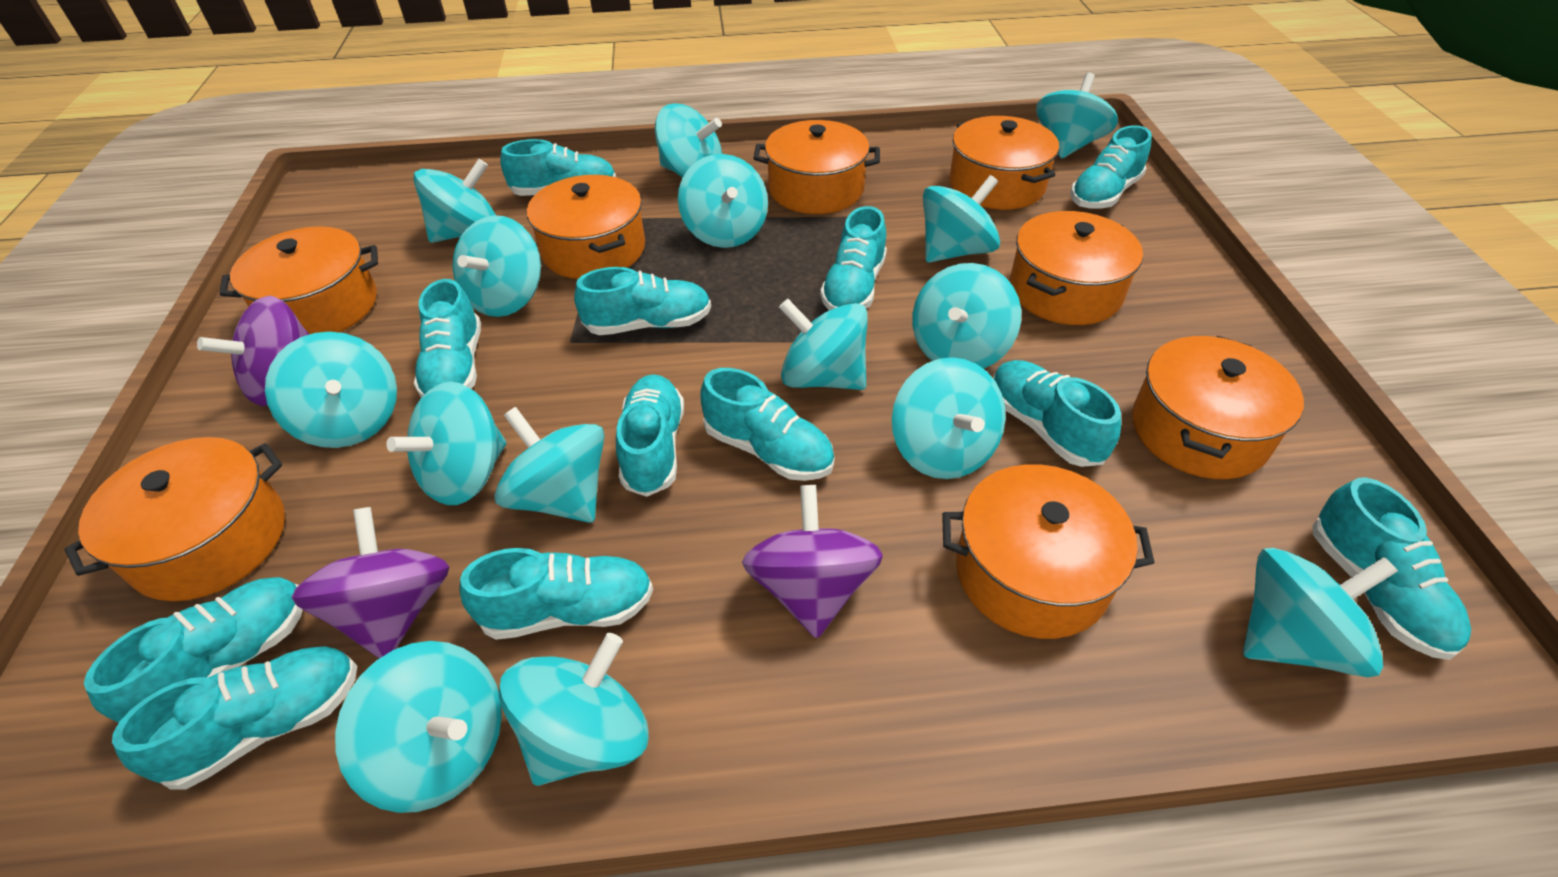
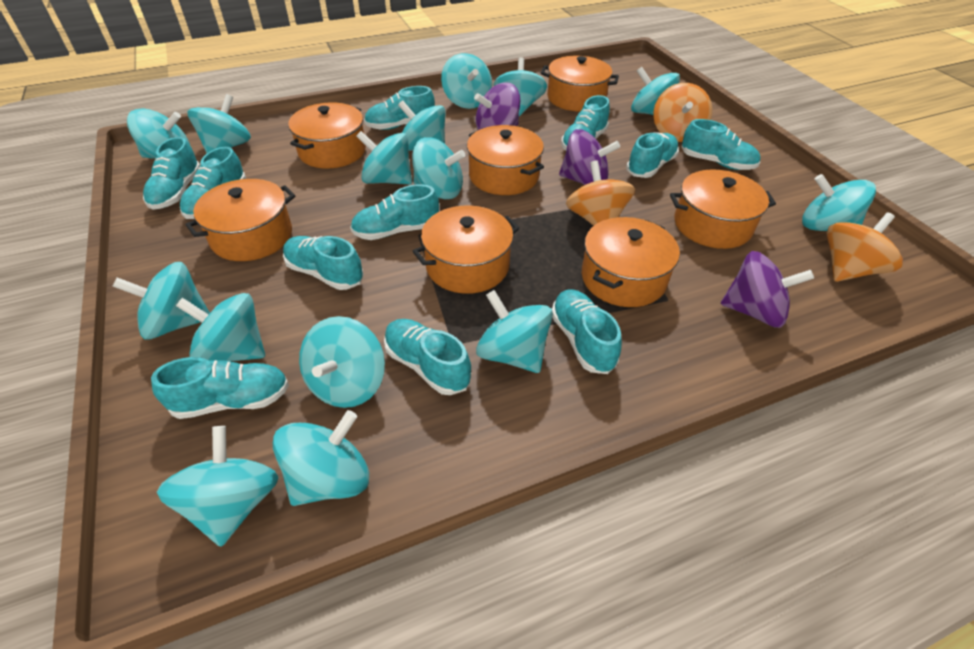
orange pot: 8 -> 7
orange spinning top: 0 -> 3
turquoise shoe: 12 -> 11

